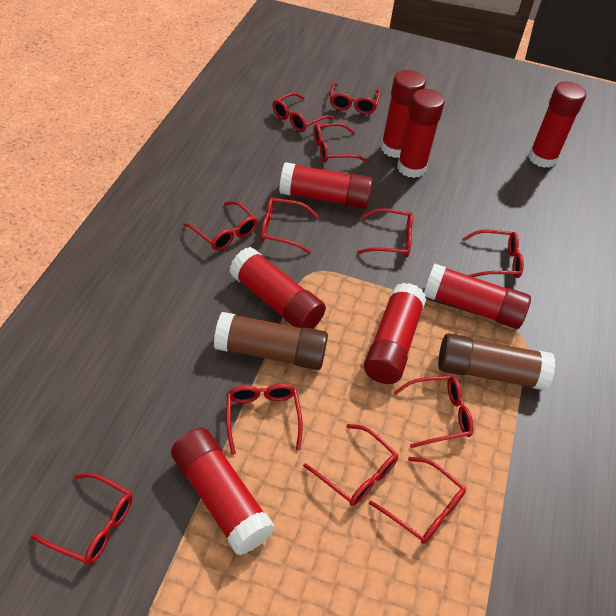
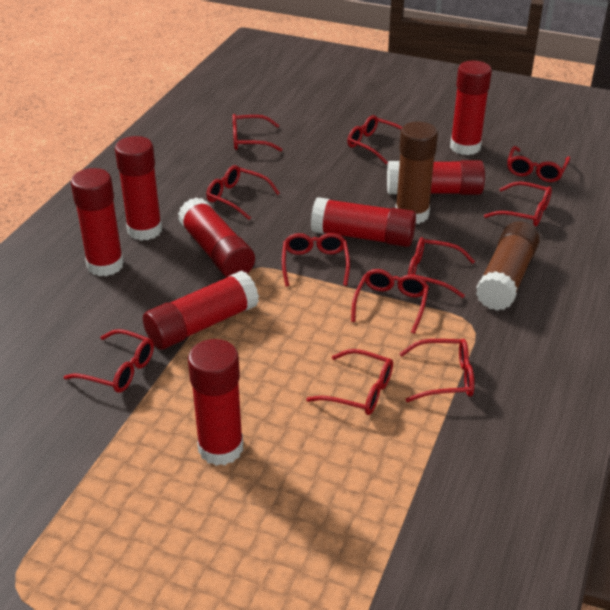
red glasses: 12 -> 11

